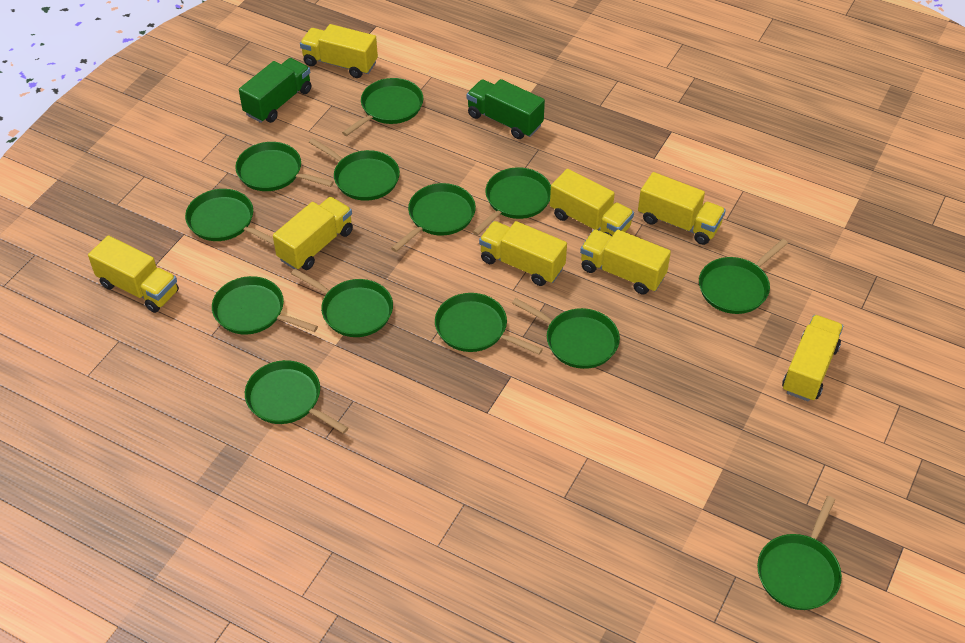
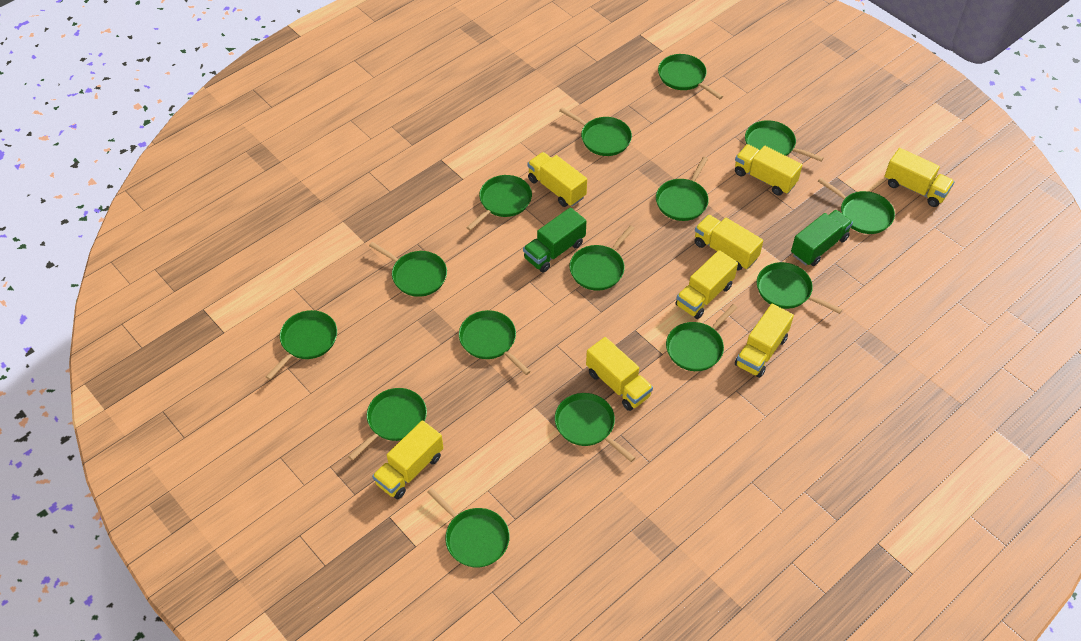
green pan: 13 -> 15

